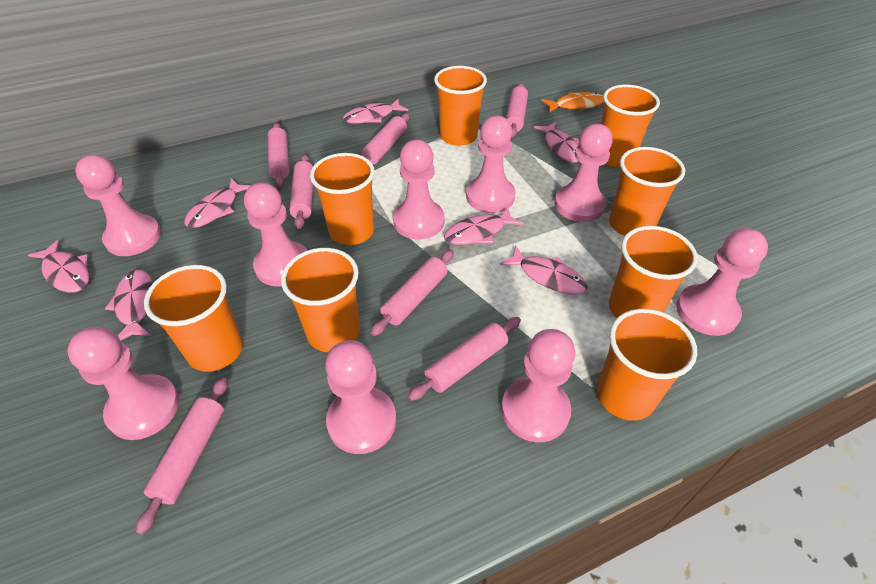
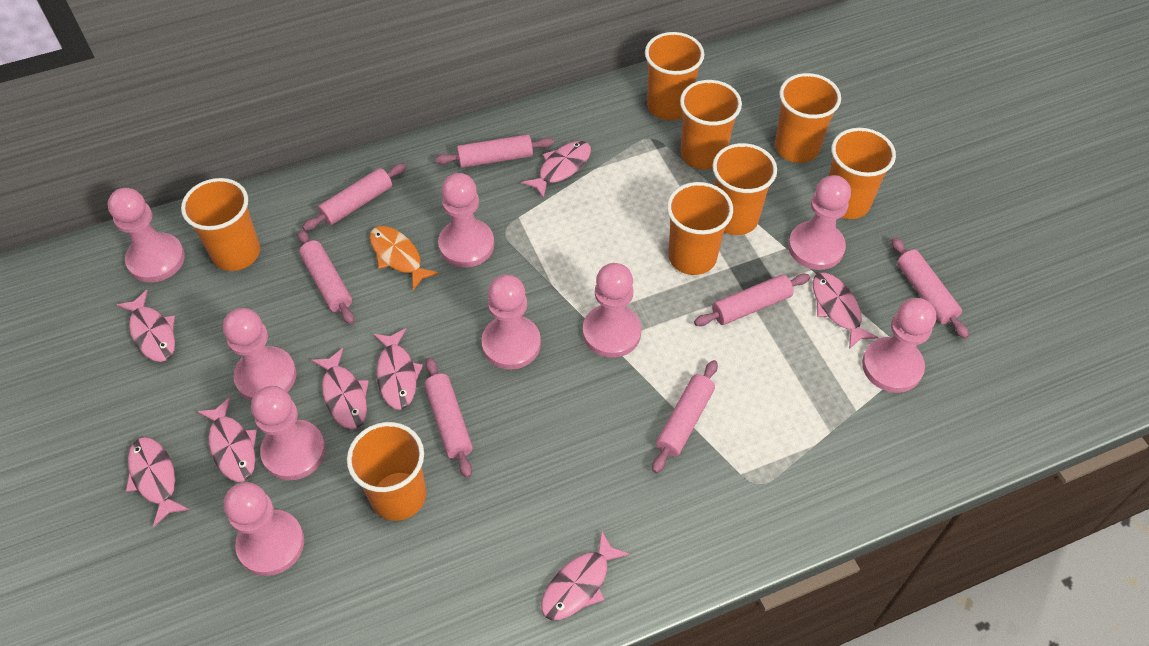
pink fish: 7 -> 8

